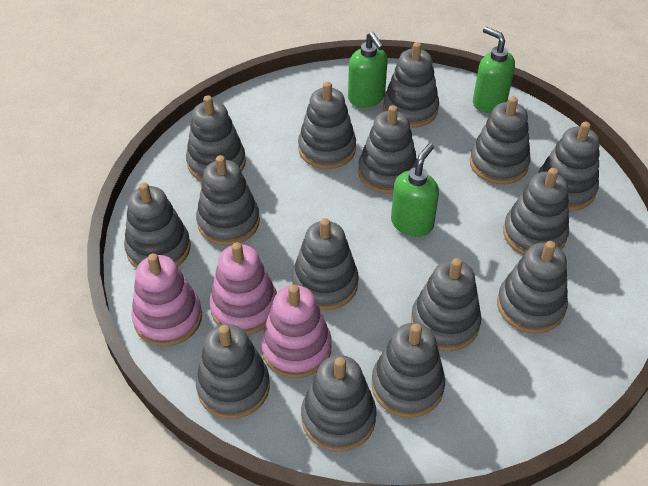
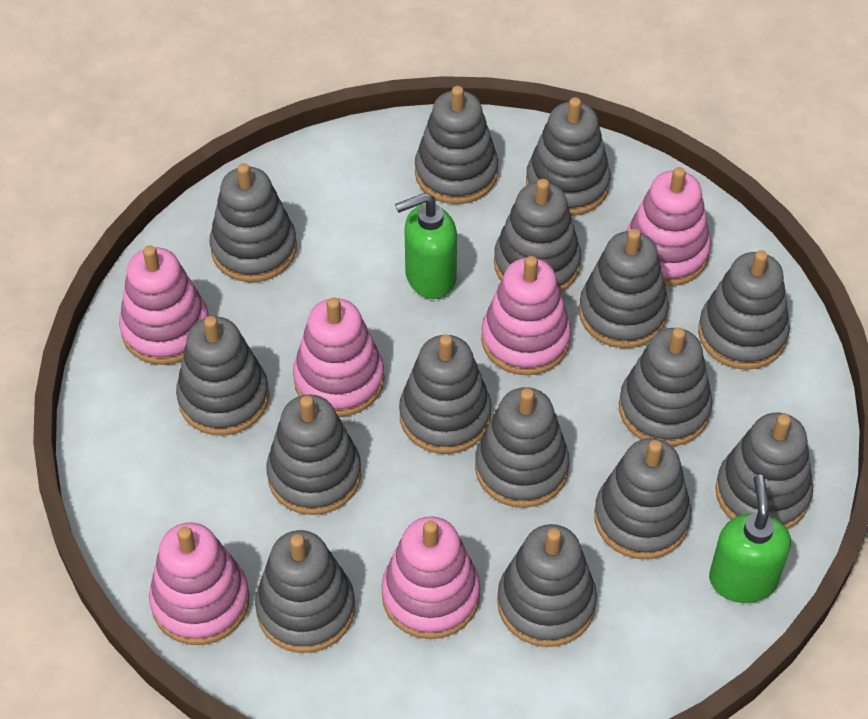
green soap dispenser: 3 -> 2
pink stacking toy: 3 -> 6

